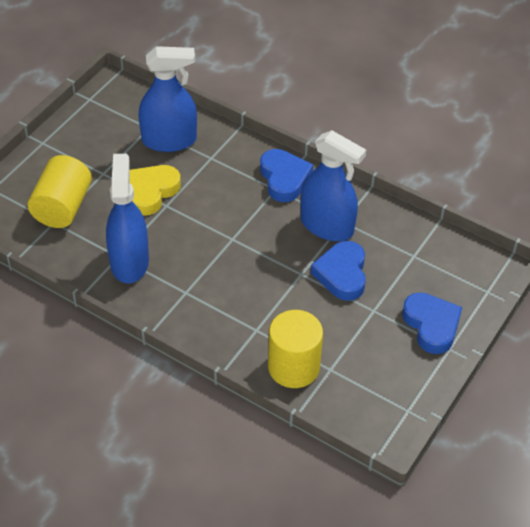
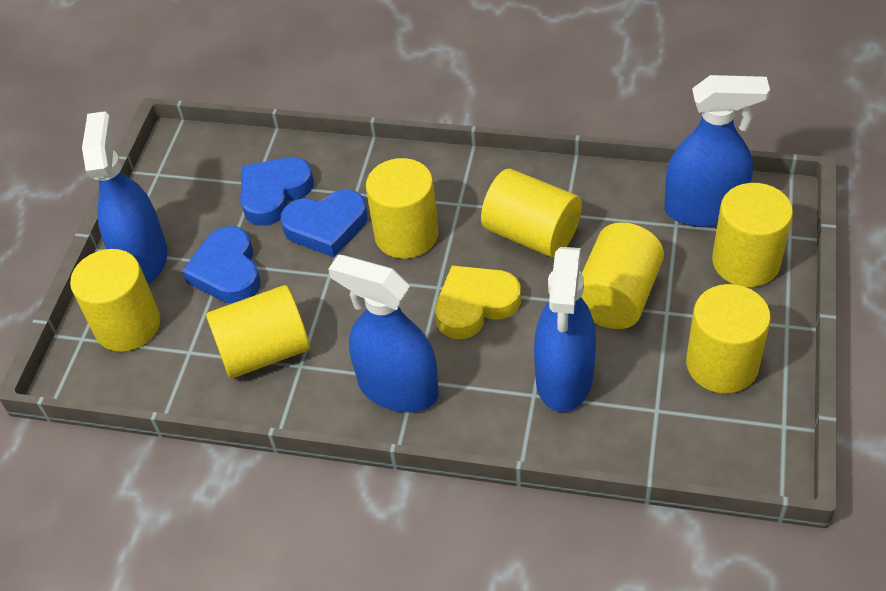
blue spray bottle: 3 -> 4
yellow cylinder: 2 -> 7

